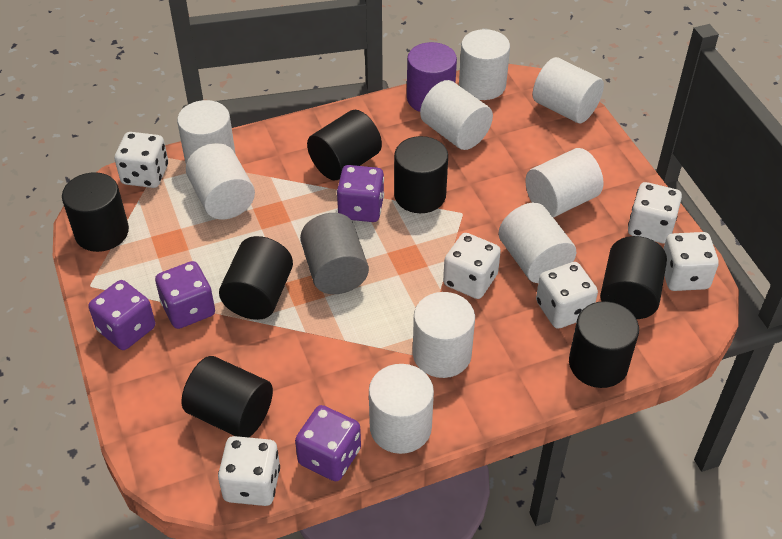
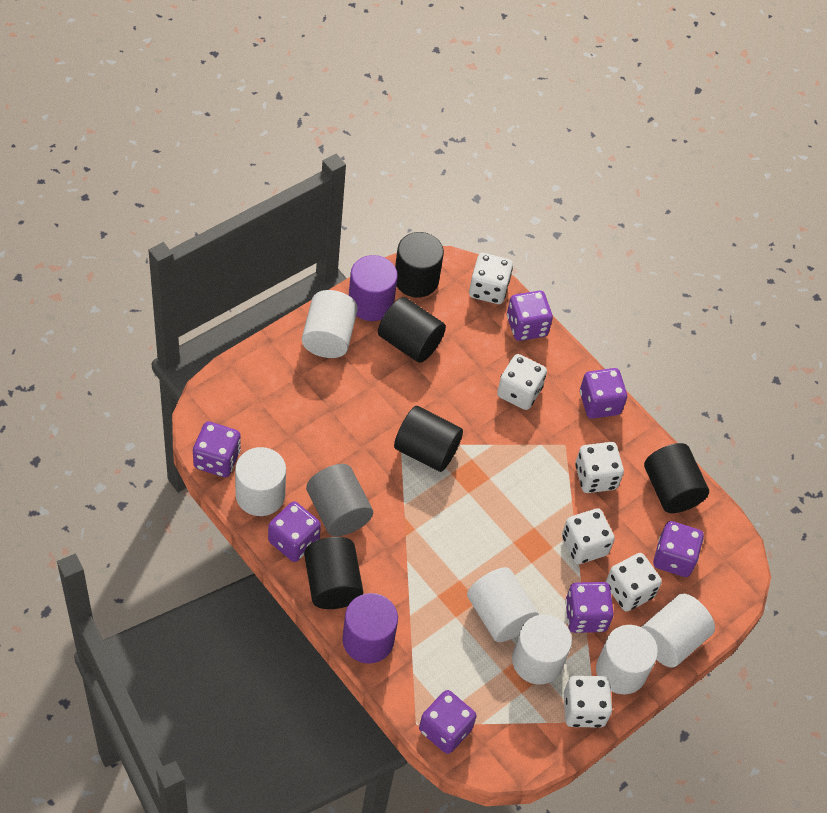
black cylinder: 7 -> 5
purple cylinder: 1 -> 2
purple dice: 4 -> 7
white cylinder: 9 -> 6

